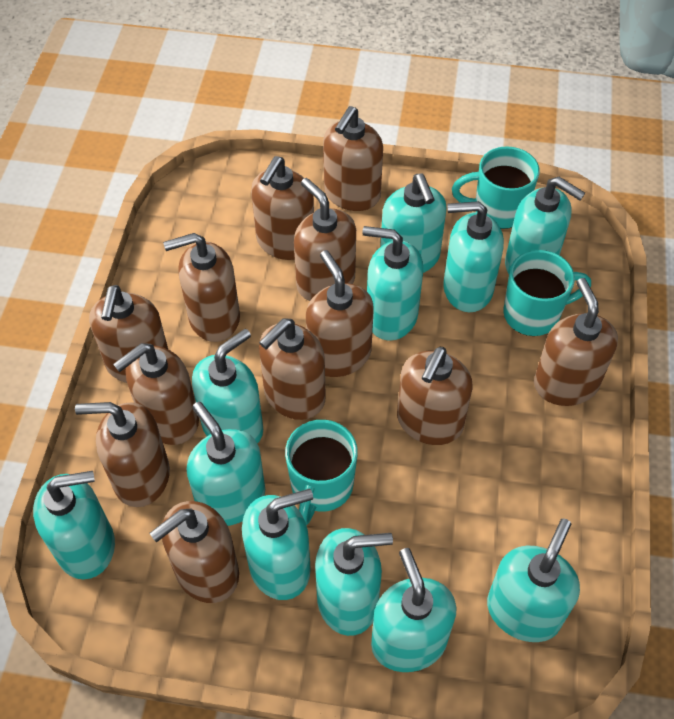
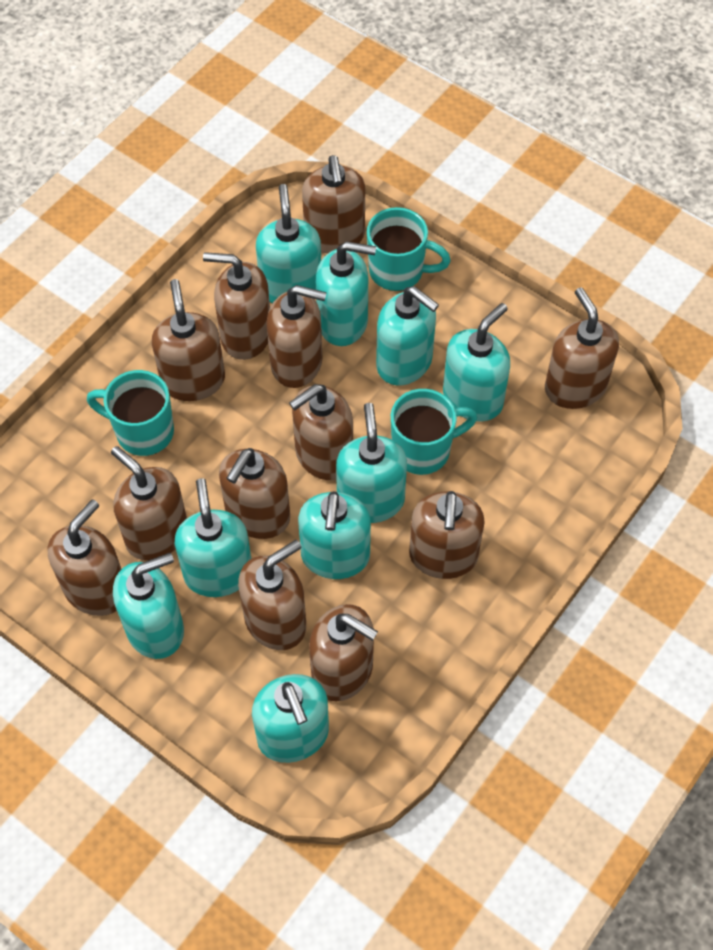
turquoise soap dispenser: 11 -> 9

